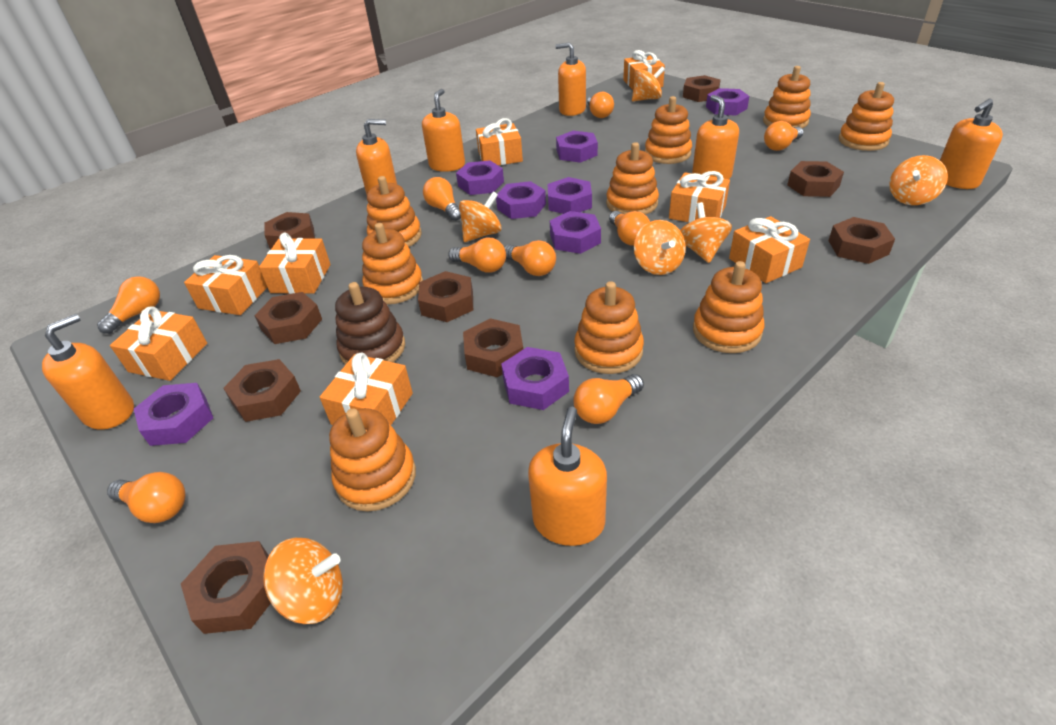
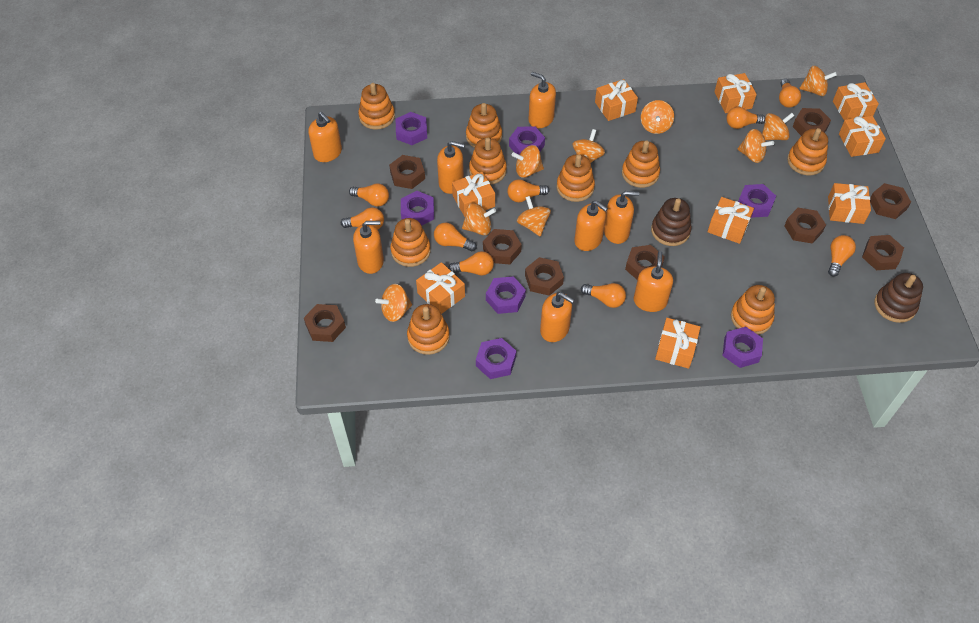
brown stacking toy: 1 -> 2
orange gift: 8 -> 9
orange soap dispenser: 7 -> 8
orange spinning top: 6 -> 9
purple nut: 8 -> 7

